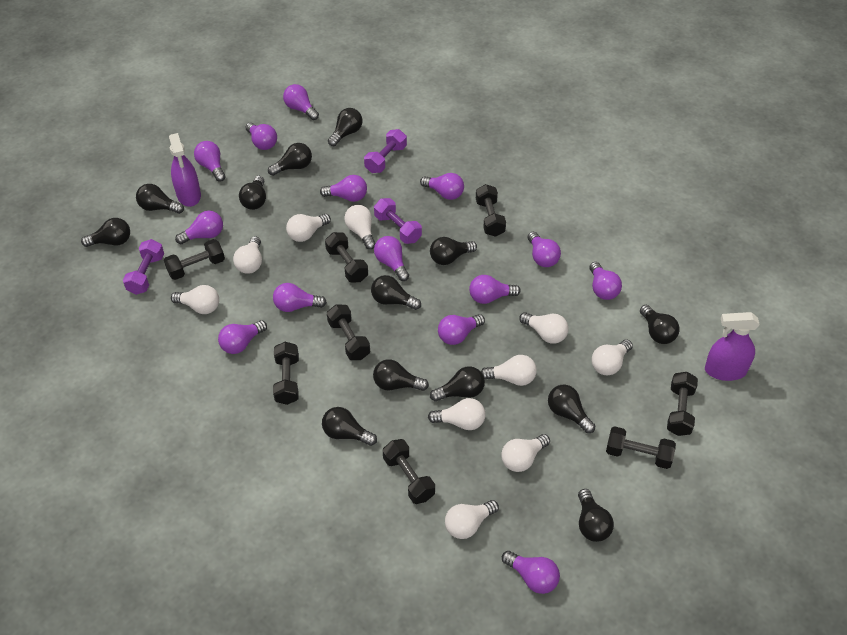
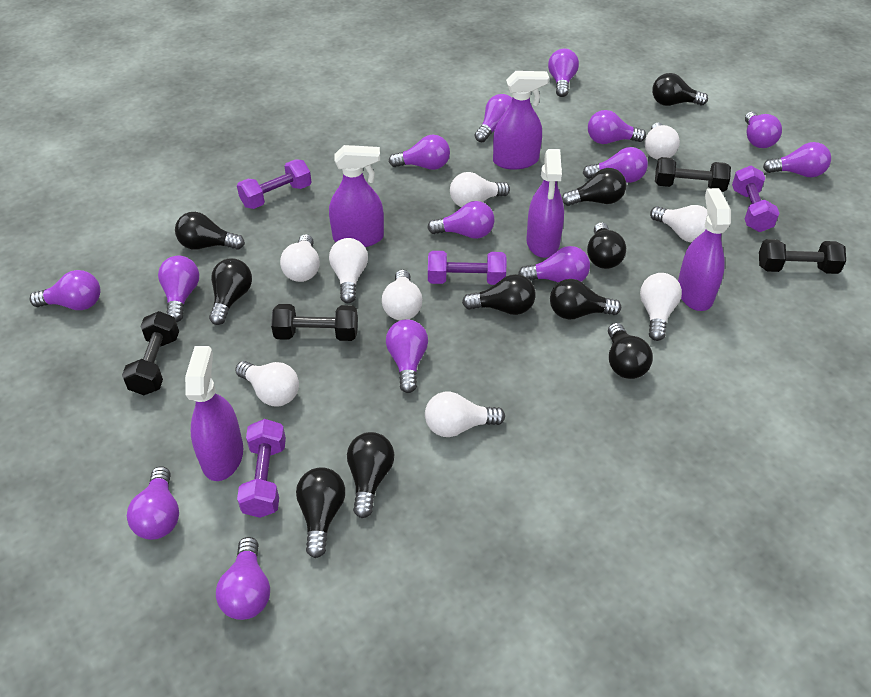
black dumbbell: 8 -> 4
black light bulb: 13 -> 10
purple dumbbell: 3 -> 4
purple spray bottle: 2 -> 5
white light bulb: 10 -> 9

